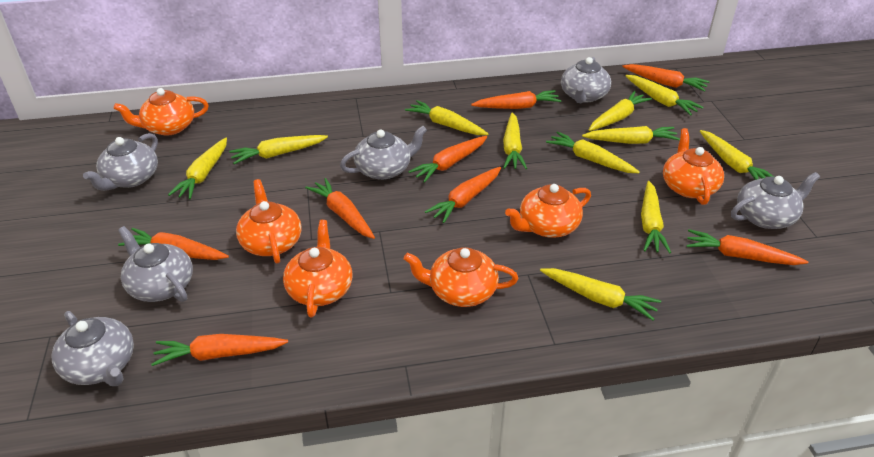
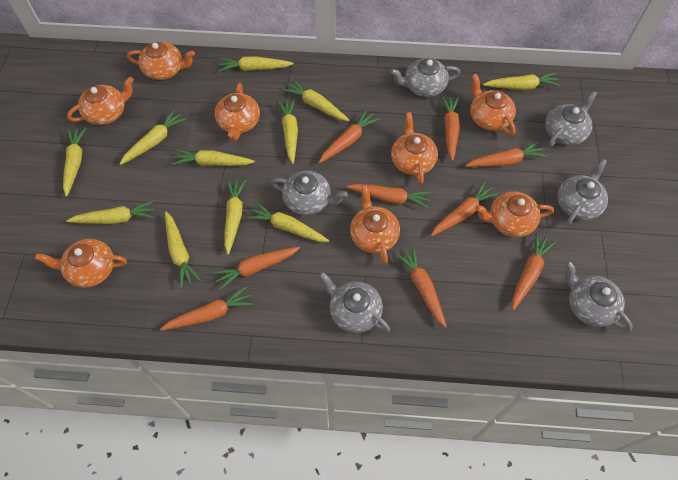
orange carrot: 8 -> 9
orange teapot: 6 -> 8

